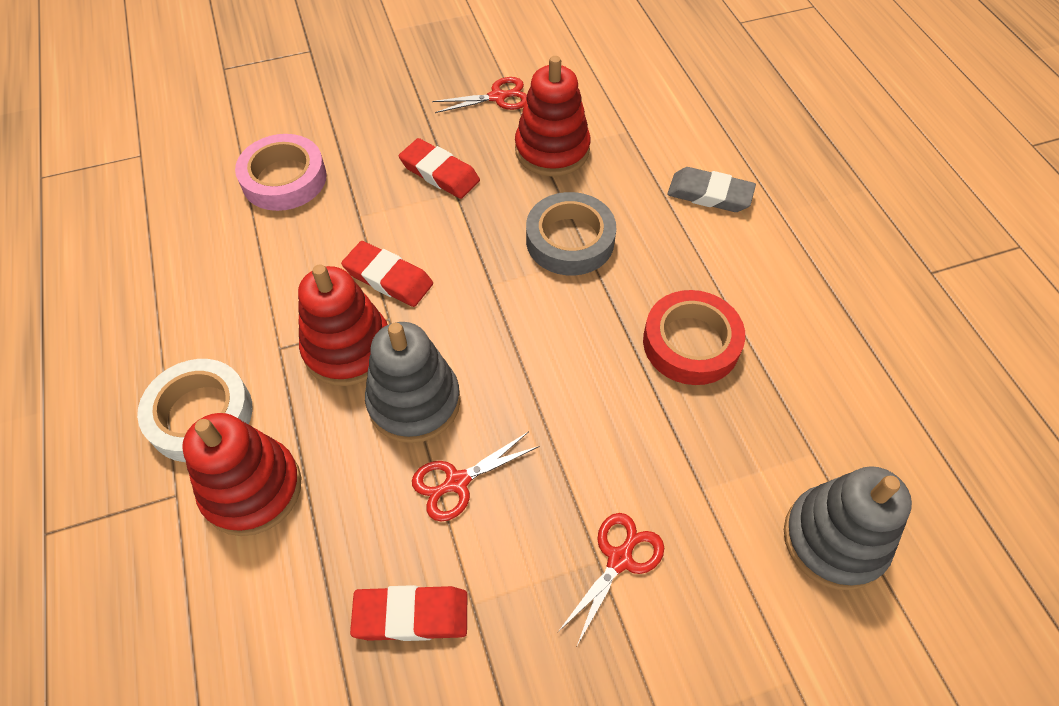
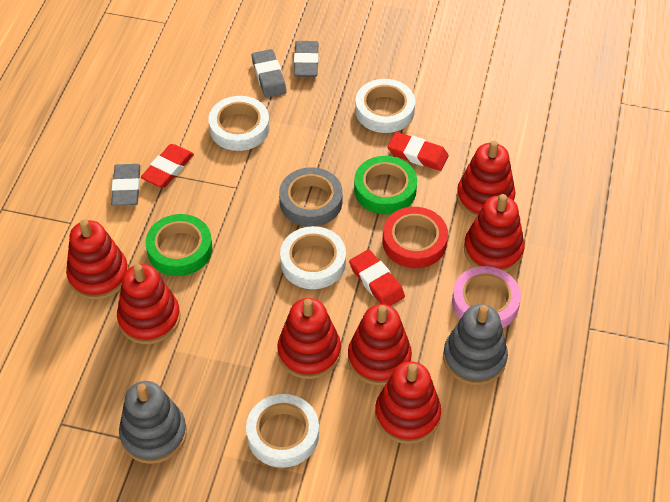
green tape: 0 -> 2
grey eraser: 1 -> 3
red scissors: 3 -> 0
red stacking toy: 3 -> 7
white tape: 1 -> 4

